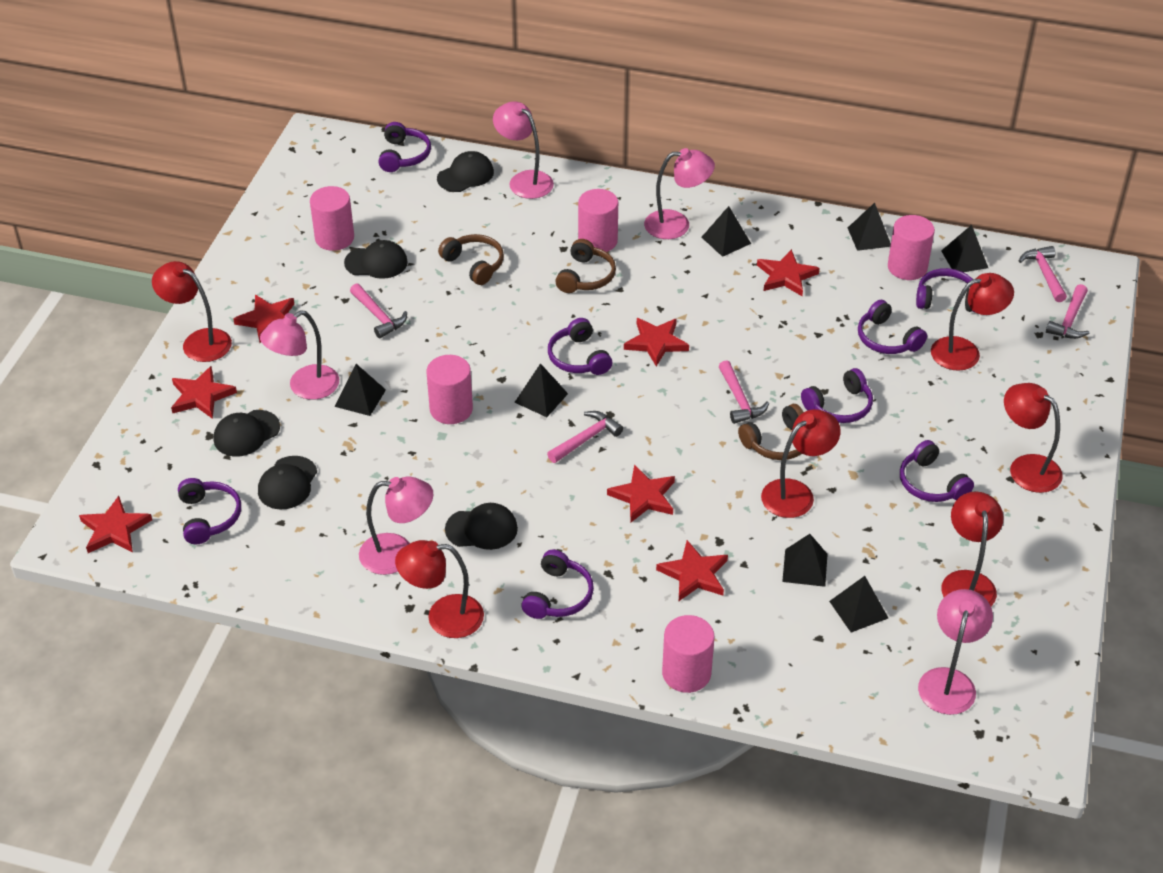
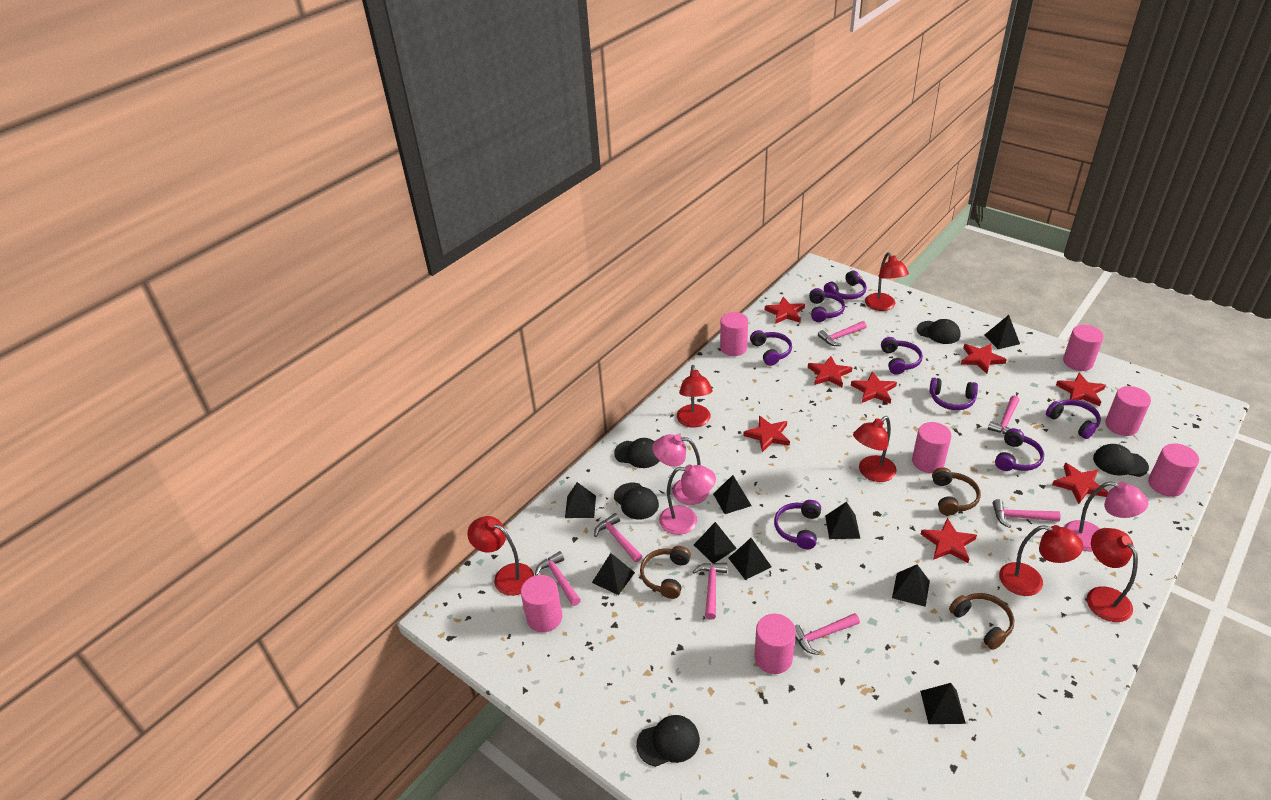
black pyramid: 7 -> 9
pink cylinder: 5 -> 7
pink hammer: 5 -> 7
pink lamp: 5 -> 3
red star: 7 -> 8

